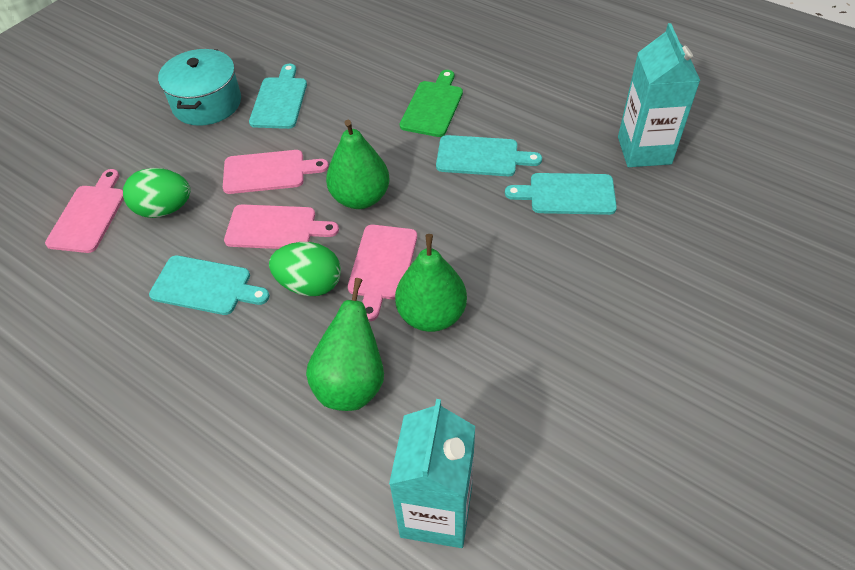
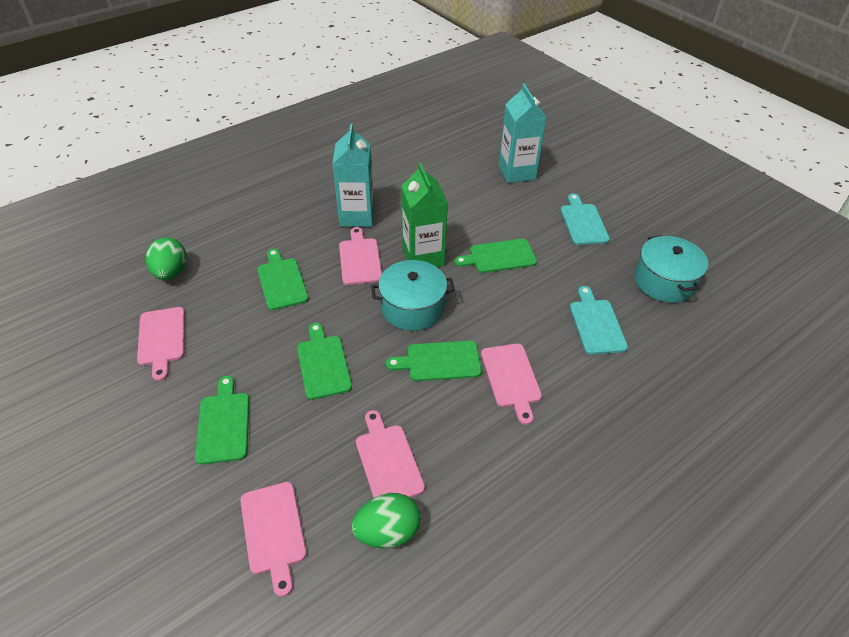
green carton: 0 -> 1
green cutting board: 1 -> 5
green pear: 3 -> 0
pink cutting board: 4 -> 5
turquoise cutting board: 4 -> 2
turquoise pot: 1 -> 2

